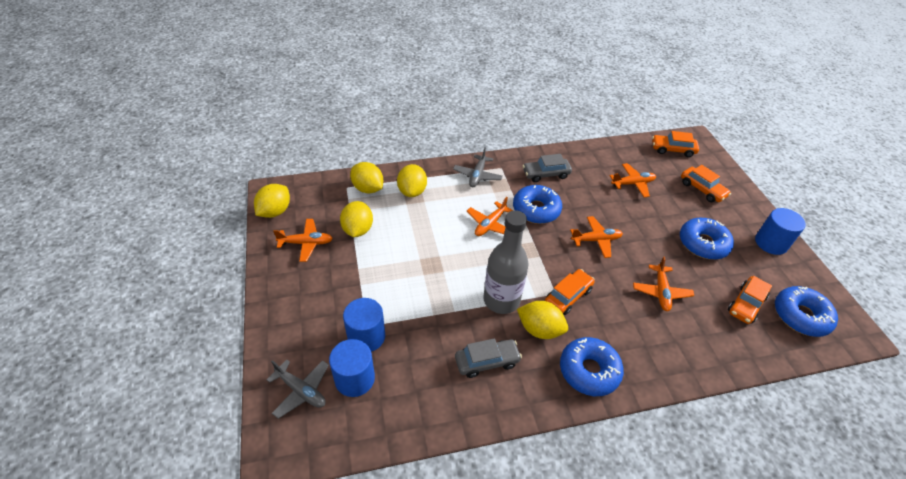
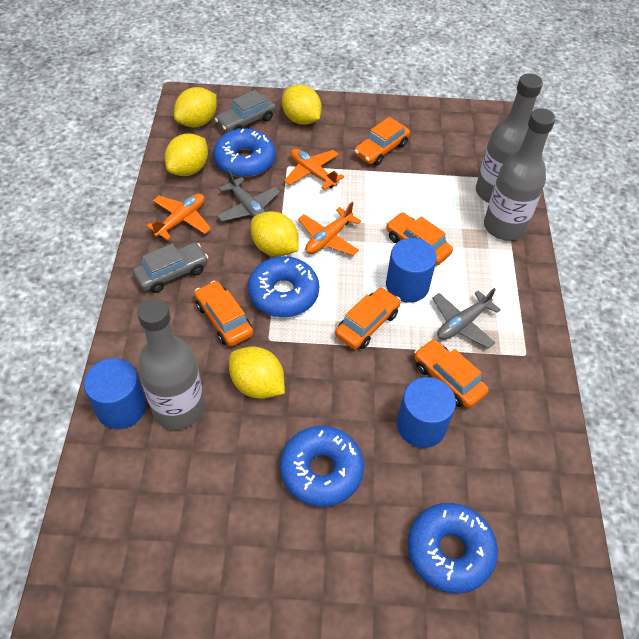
grey bottle: 1 -> 3
orange car: 4 -> 5
orange plane: 5 -> 3

